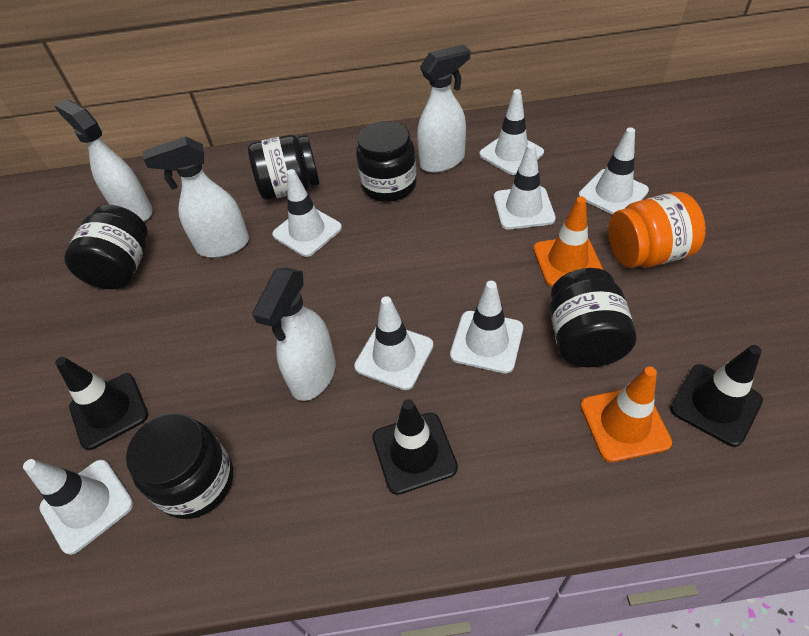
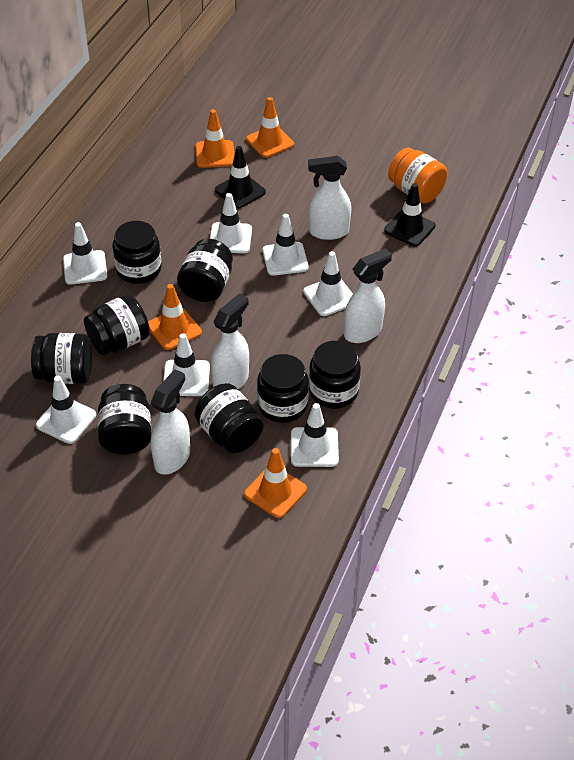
black jar: 5 -> 8
black traffic cone: 3 -> 2
orange traffic cone: 2 -> 4

